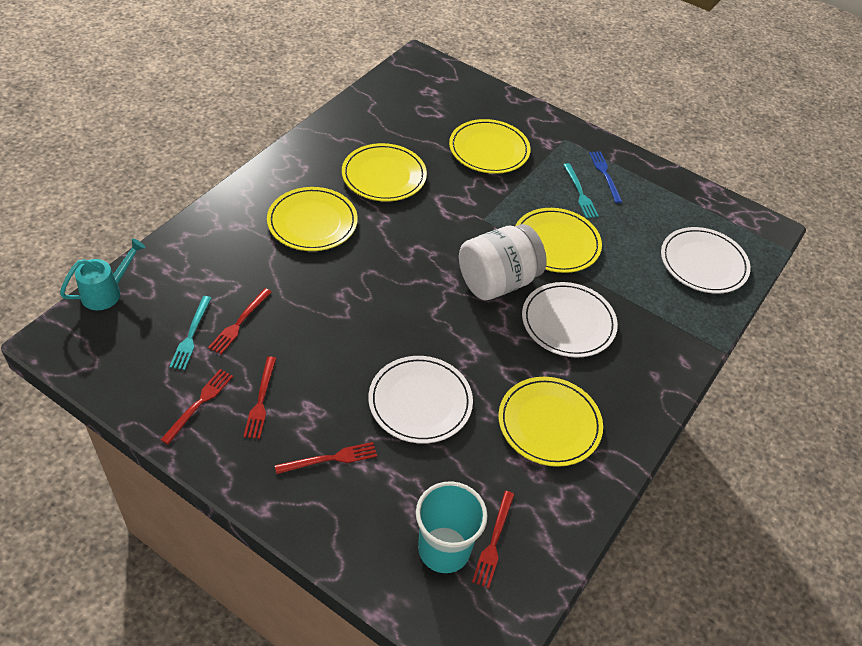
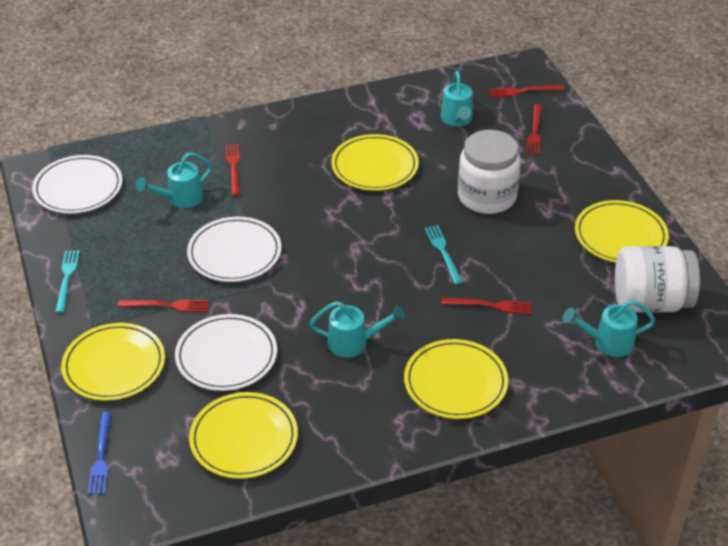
turquoise cup: 1 -> 0
turquoise watering can: 1 -> 4
white jar: 1 -> 2

